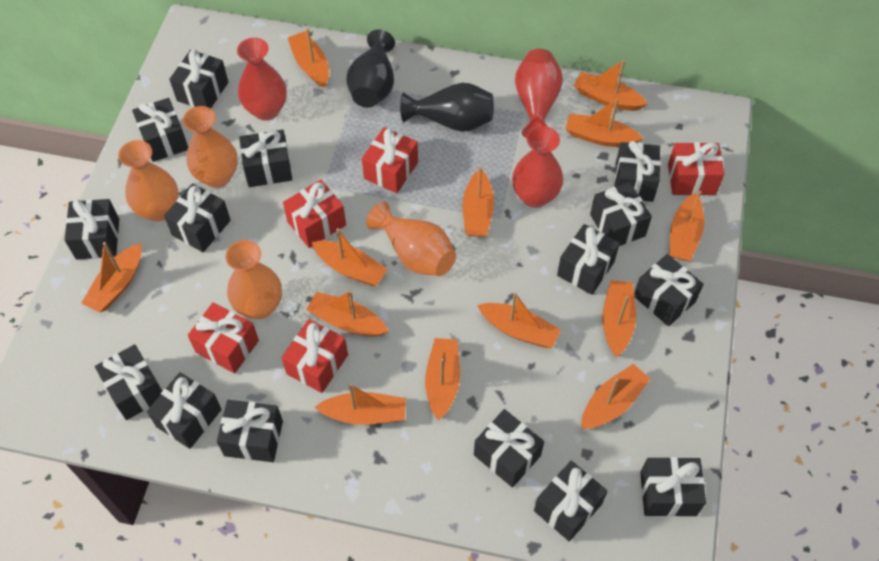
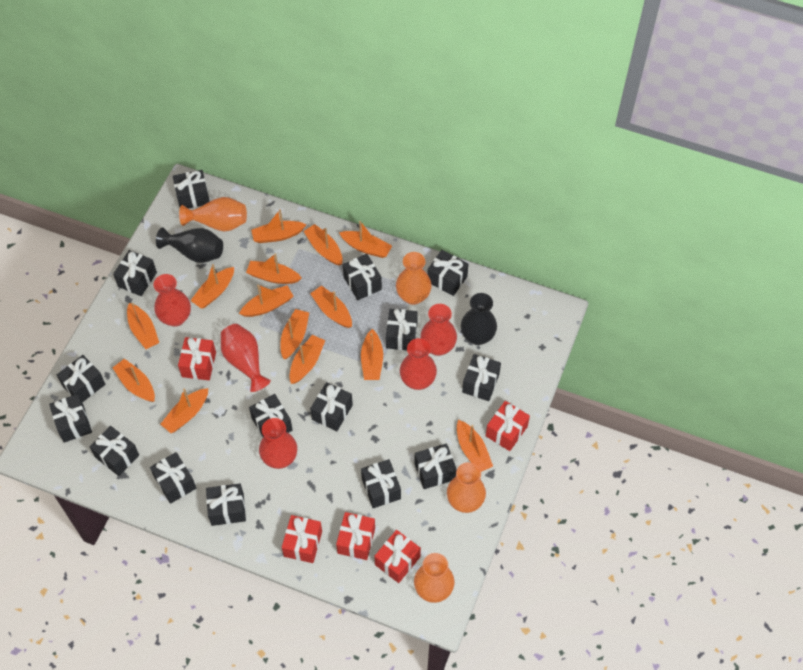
orange boat: 13 -> 14
red vase: 3 -> 5

